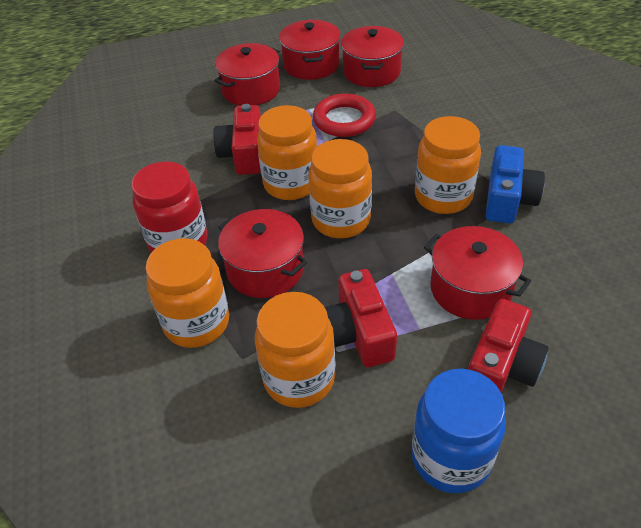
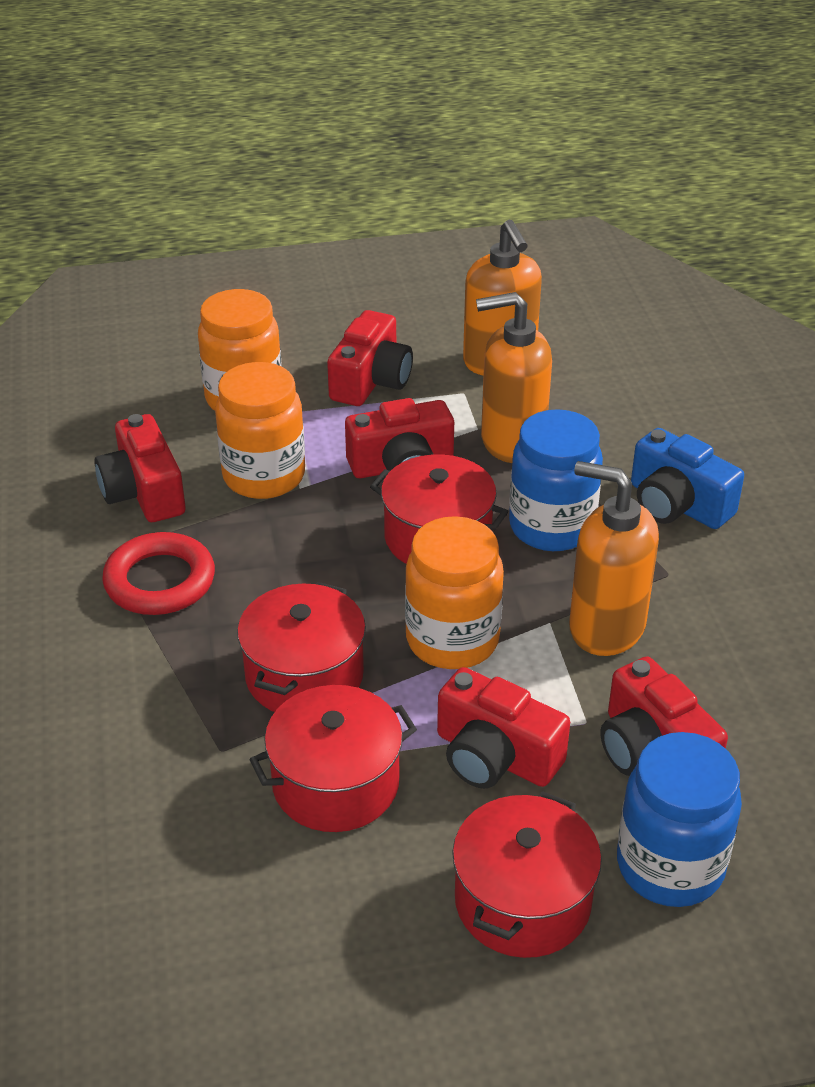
blue jar: 1 -> 2
orange jar: 5 -> 3
orange soap dispenser: 0 -> 3
red camera: 3 -> 5
red jar: 1 -> 0
red pot: 5 -> 4

